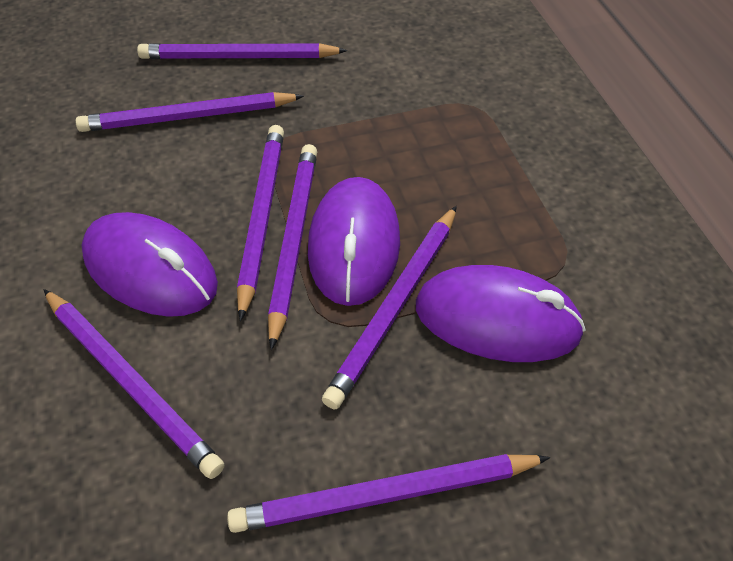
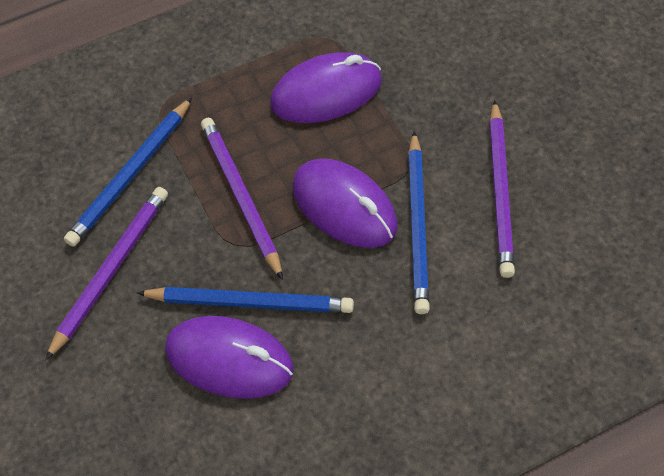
blue pencil: 0 -> 3
purple pencil: 7 -> 3

